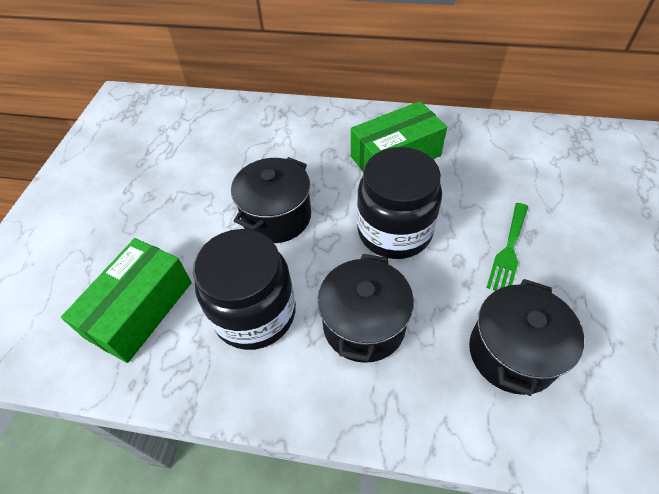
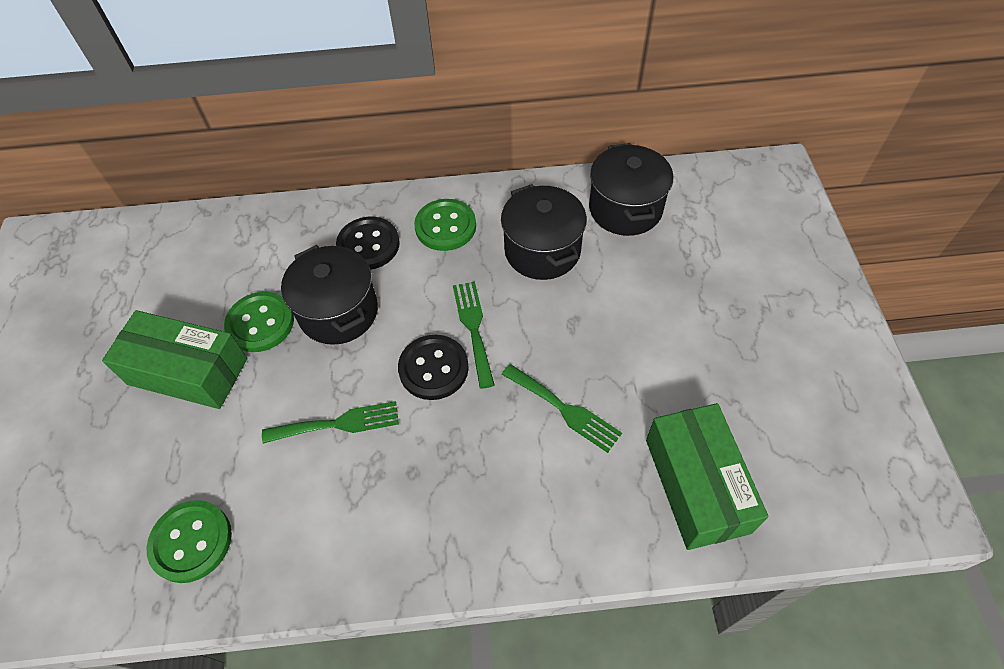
black button: 0 -> 2
black jar: 2 -> 0
green button: 0 -> 3
green fork: 1 -> 3

